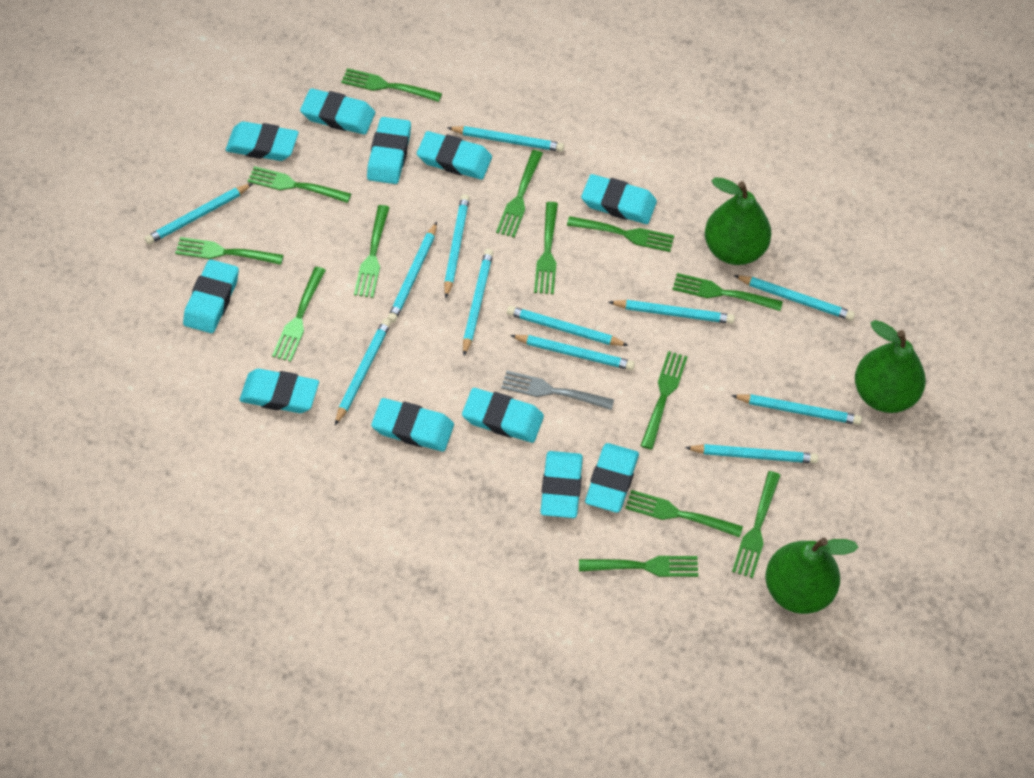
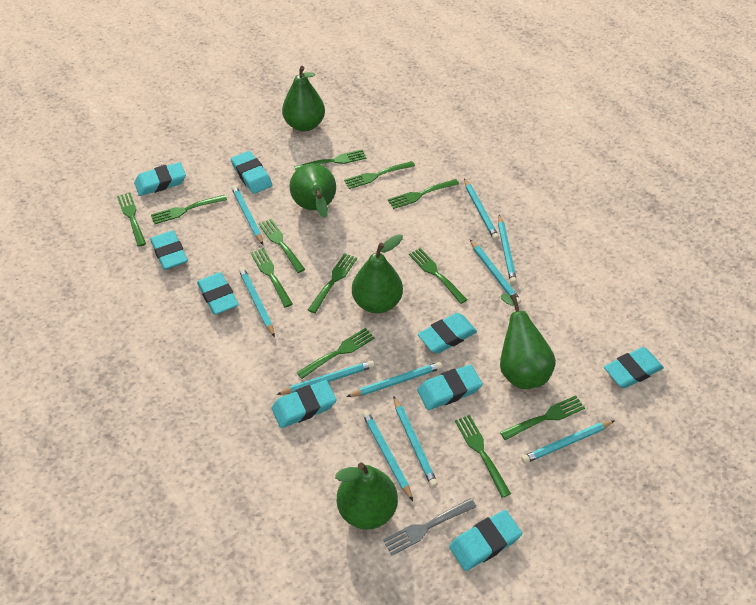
green fork: 13 -> 12
green pear: 3 -> 5
turquoise eraser: 11 -> 9
turquoise pencil: 12 -> 10

